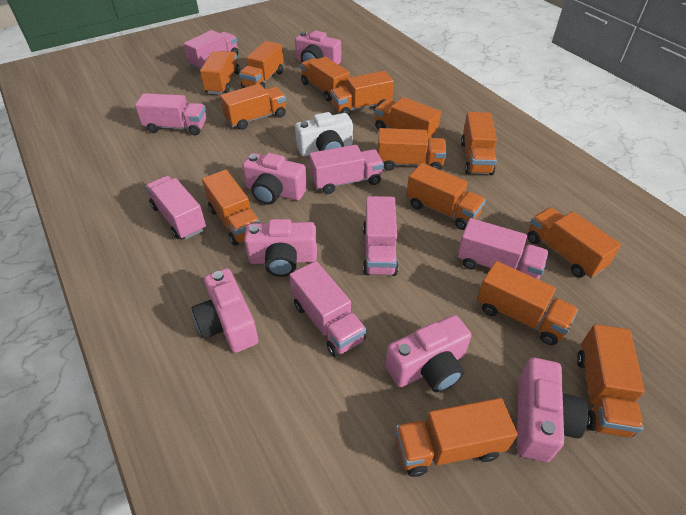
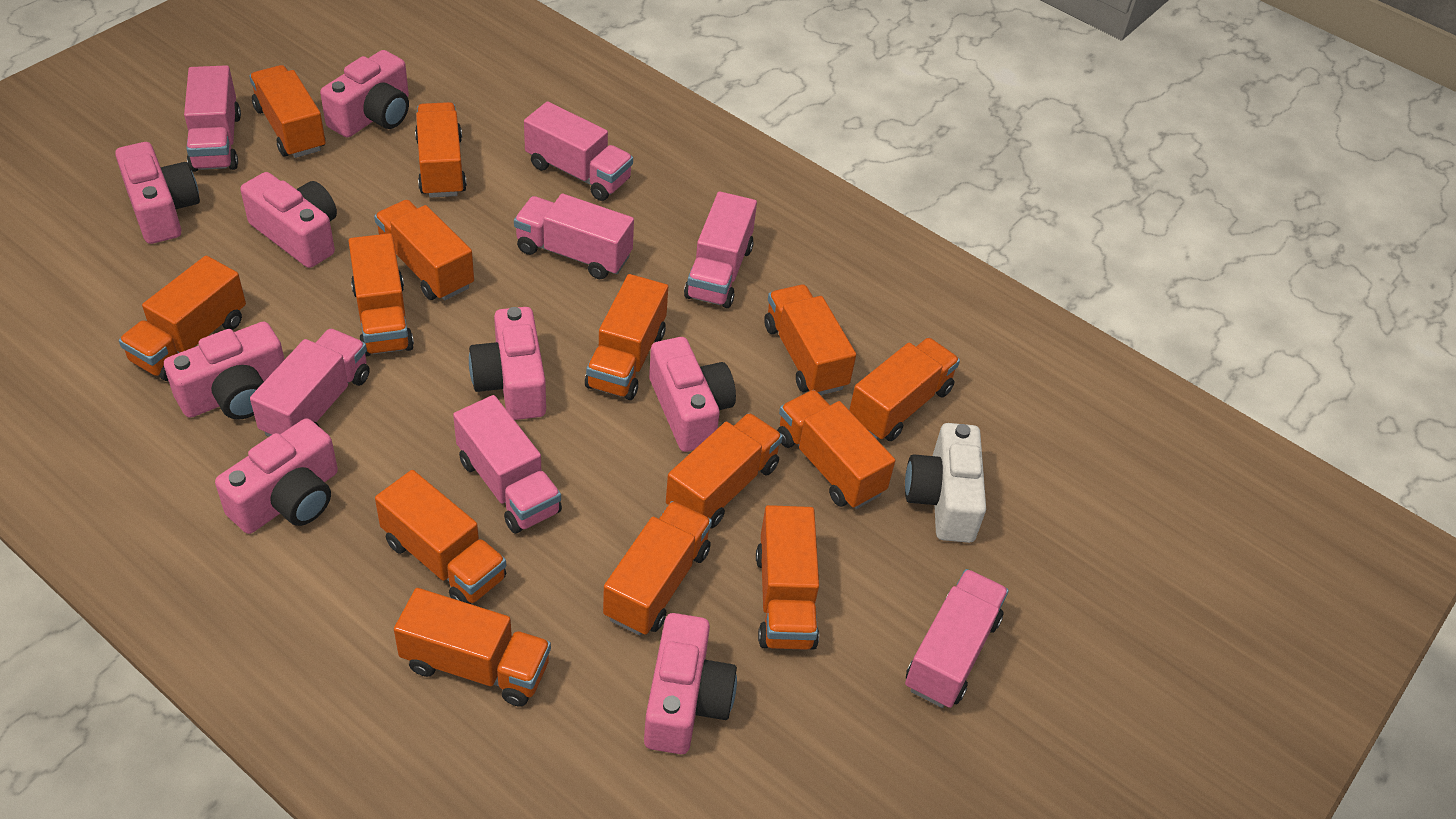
pink camera: 6 -> 8

